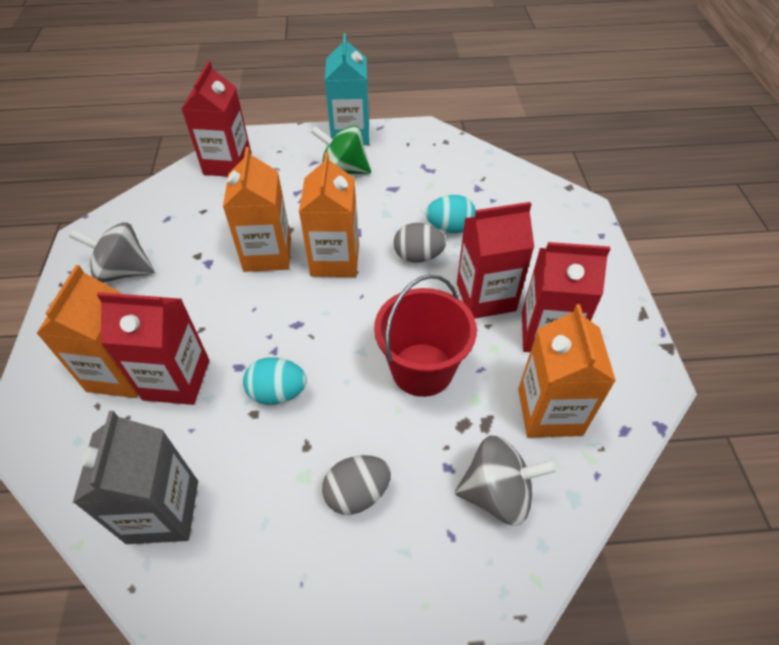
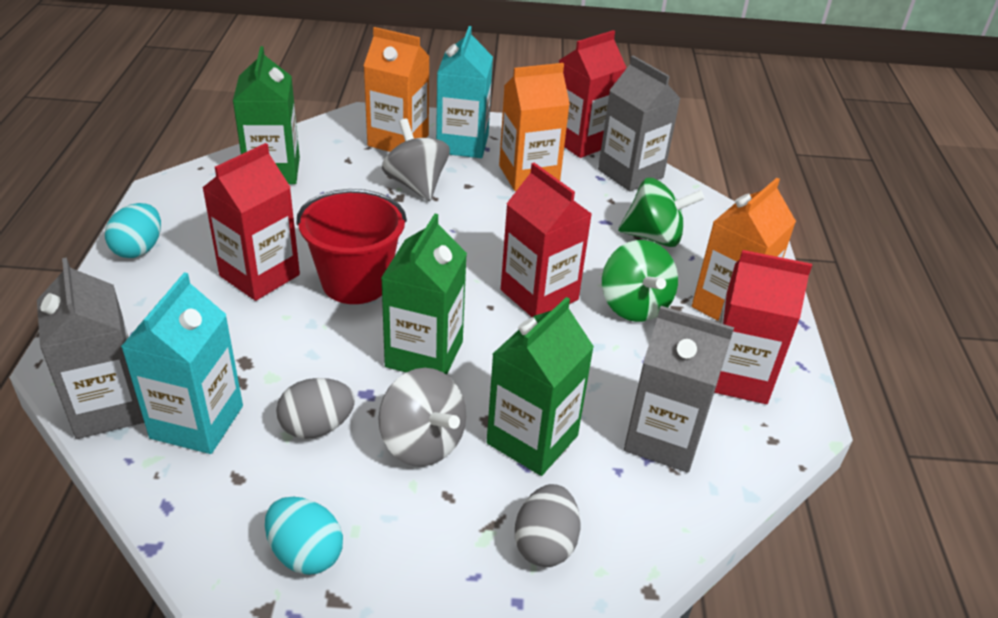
green carton: 0 -> 3
green spinning top: 1 -> 2
grey carton: 1 -> 3
orange carton: 4 -> 3
turquoise carton: 1 -> 2

